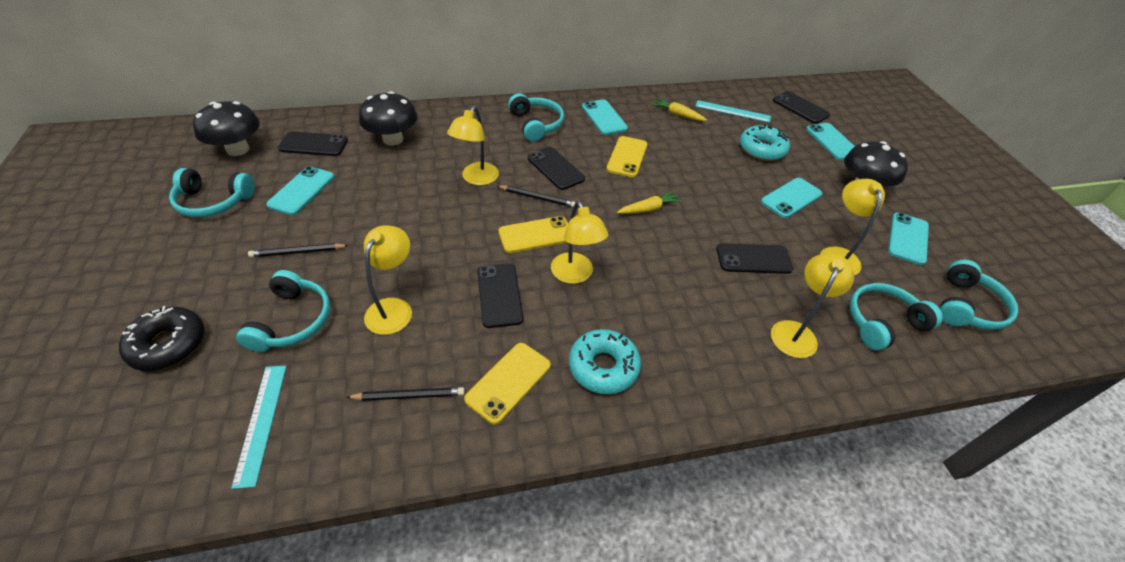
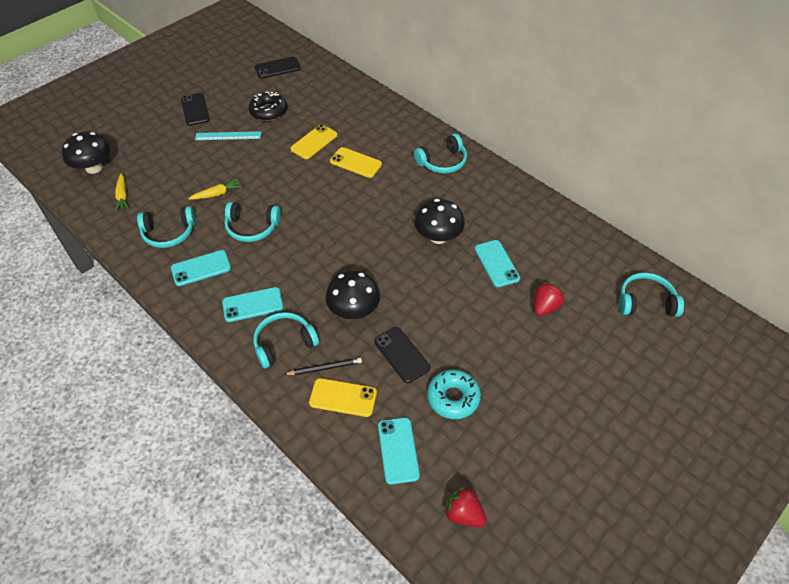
black pencil: 3 -> 1
black phone: 5 -> 3
red strawberry: 0 -> 2
turquoise donut: 2 -> 1
turquoise phone: 5 -> 4
turquoise ruler: 2 -> 1
yellow lamp: 5 -> 0

